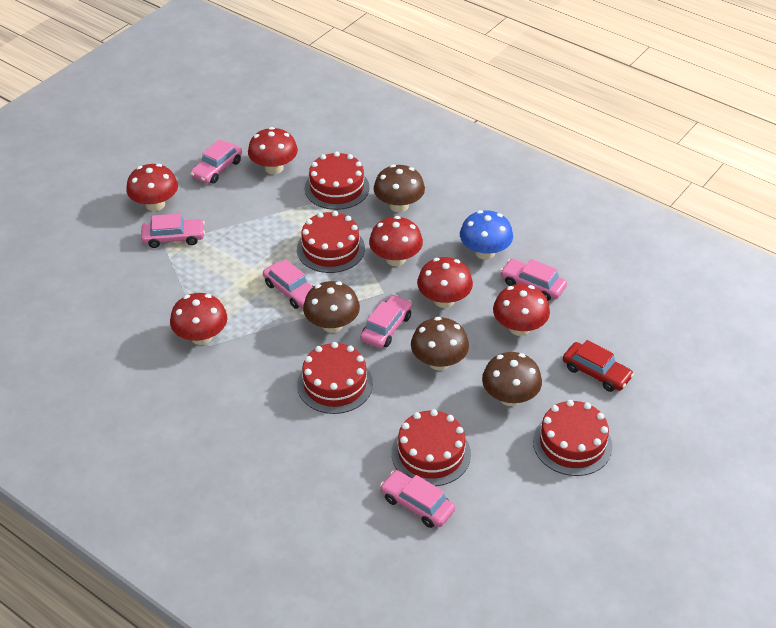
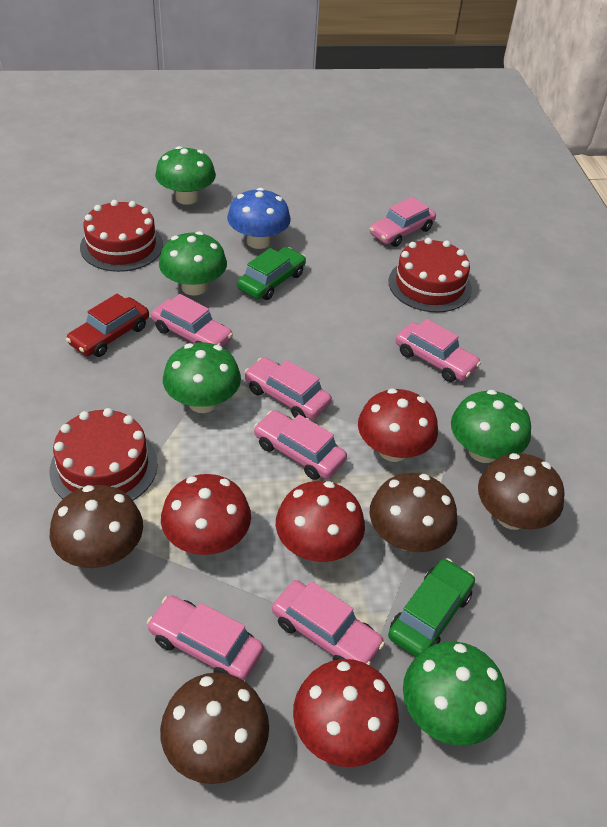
green car: 0 -> 2
green mushroom: 0 -> 5
pink car: 6 -> 7
red cake: 5 -> 3
red mushroom: 6 -> 4

